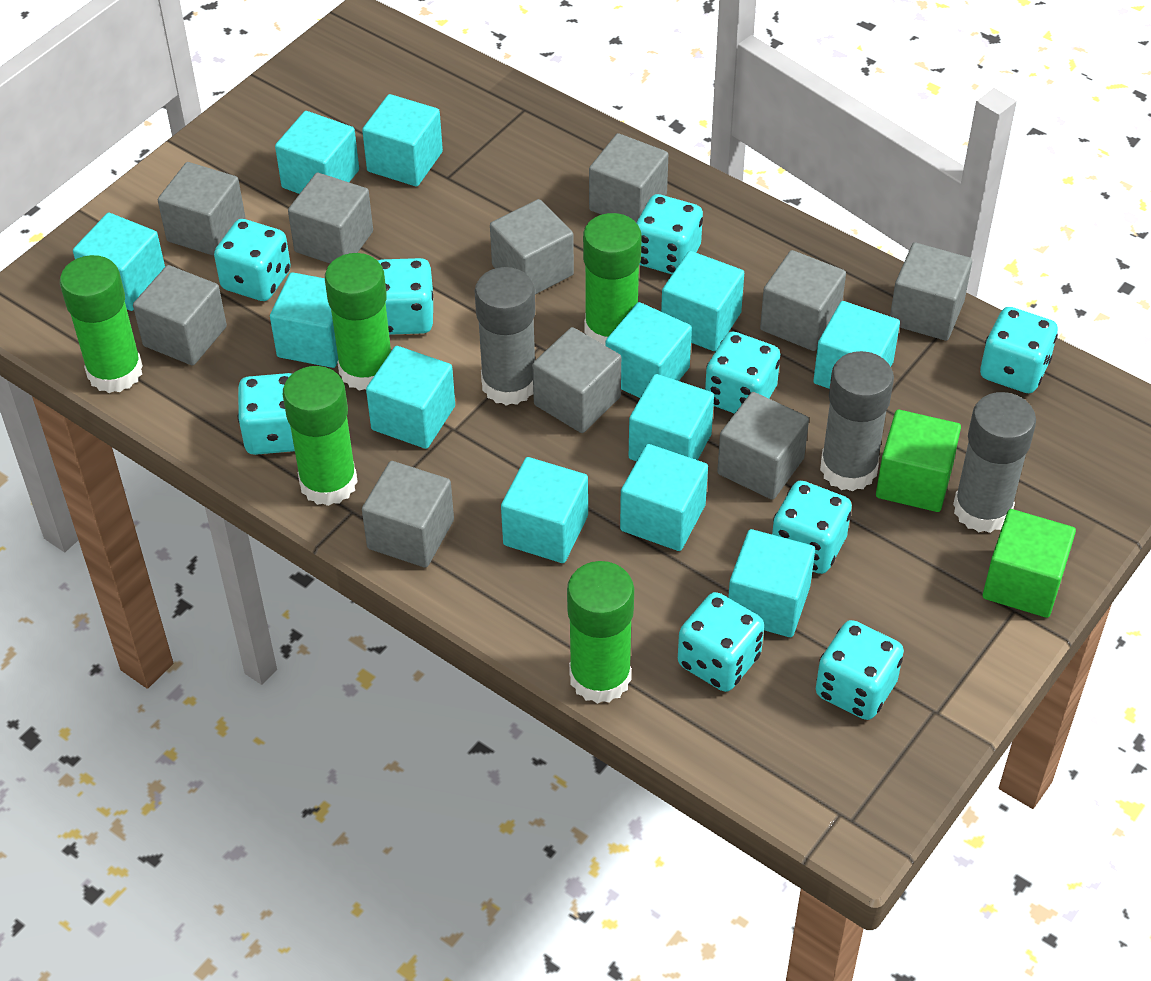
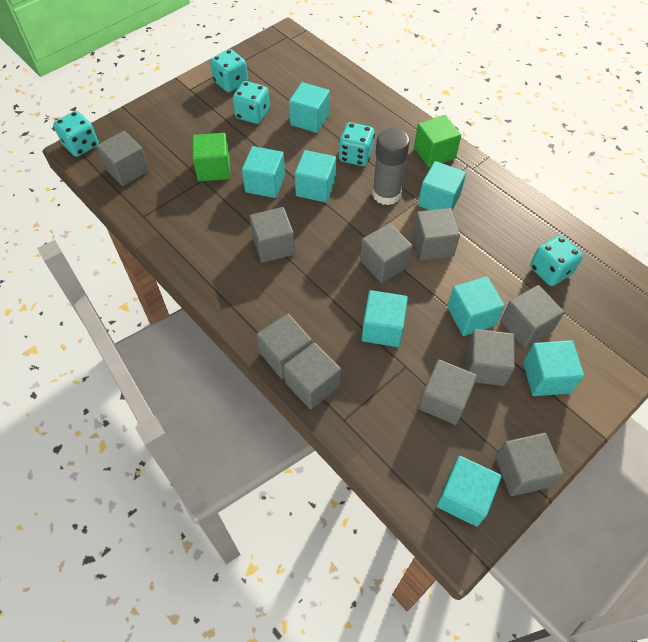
green glue stick: 5 -> 0
grey glue stick: 3 -> 1
turquoise cube: 12 -> 8
turquoise dice: 9 -> 5

